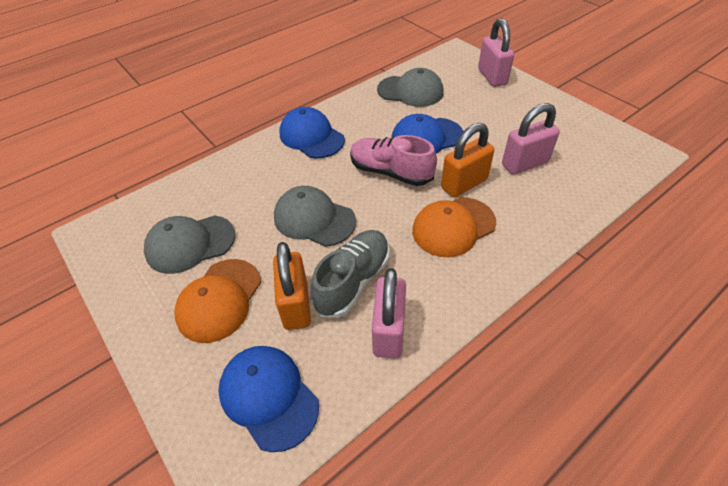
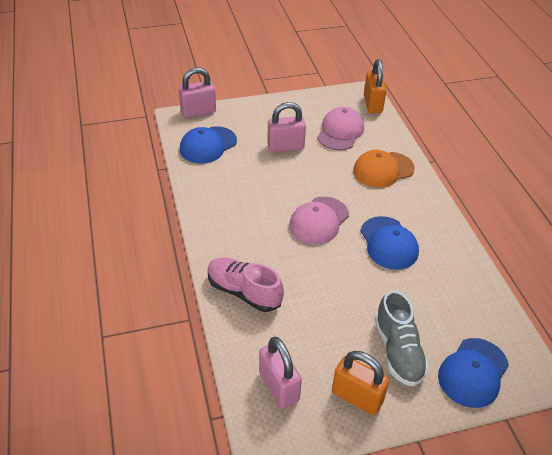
grey cap: 3 -> 0
orange cap: 2 -> 1
pink cap: 0 -> 2

